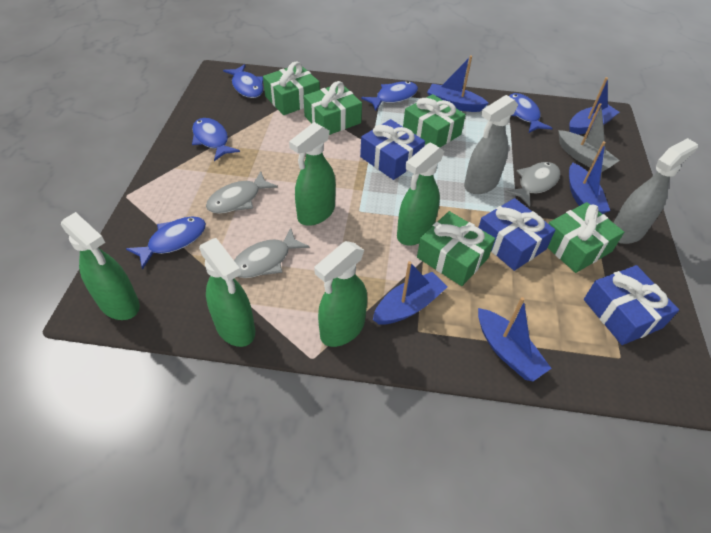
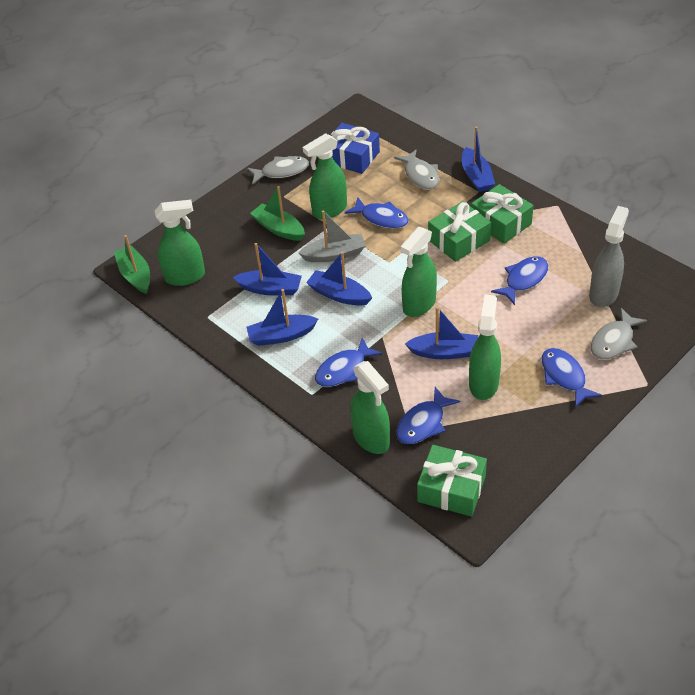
blue gift: 3 -> 1
green boat: 0 -> 2
green gift: 5 -> 3
grey spray bottle: 2 -> 1

